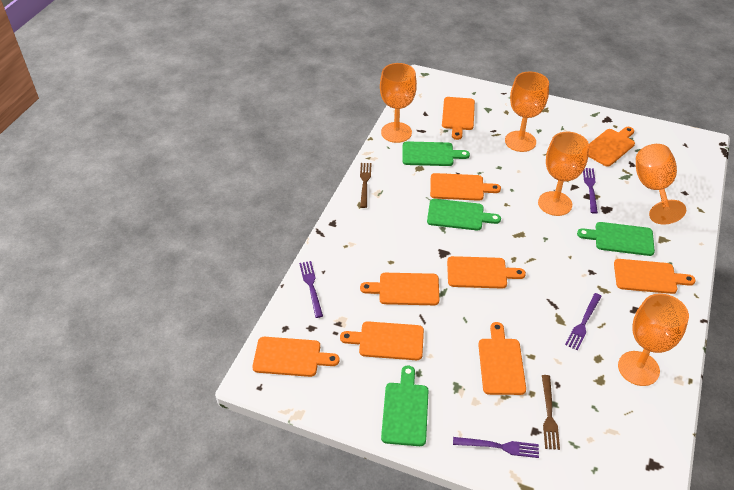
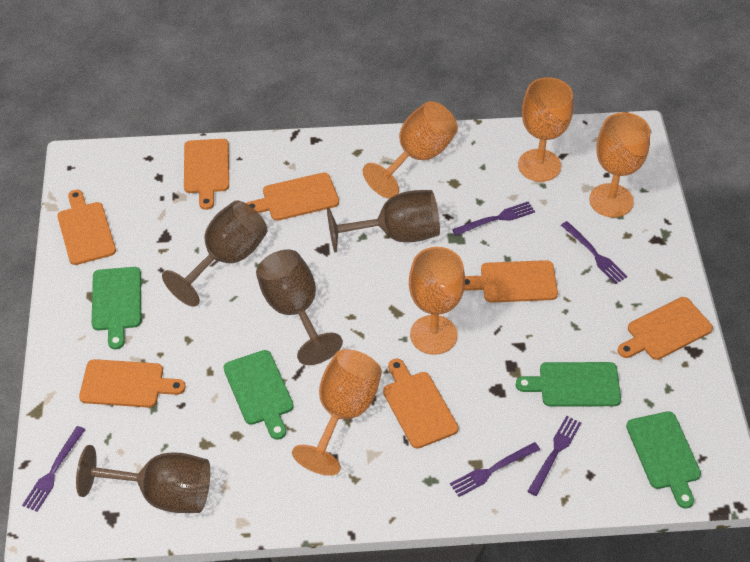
brown fork: 2 -> 0
brown goblet: 0 -> 4
orange cutting board: 9 -> 7
purple fork: 4 -> 5

